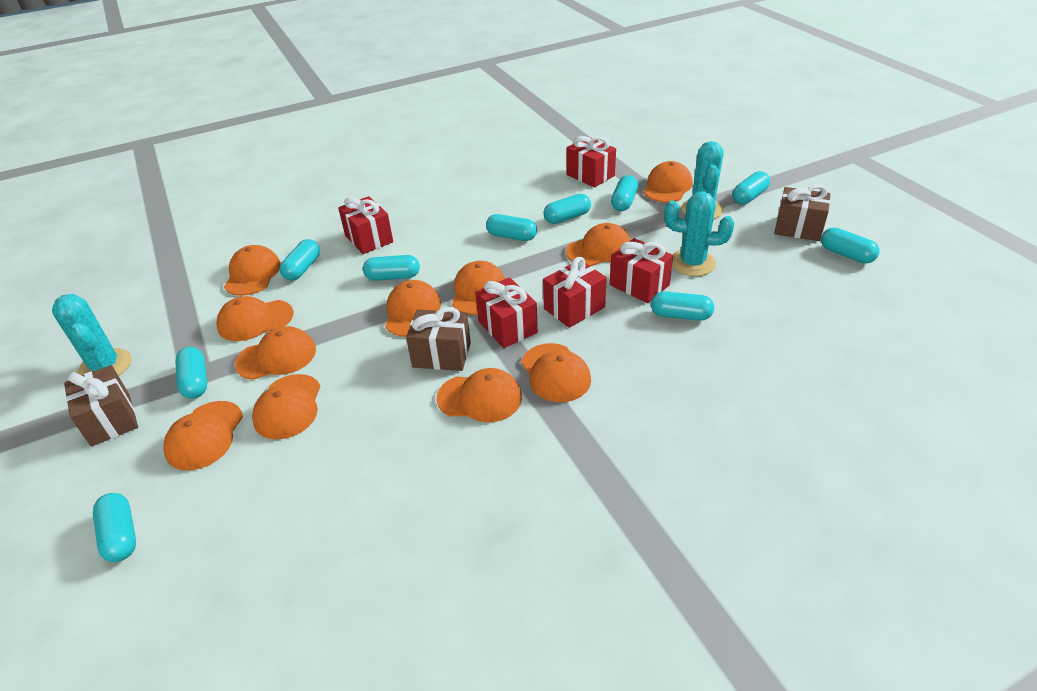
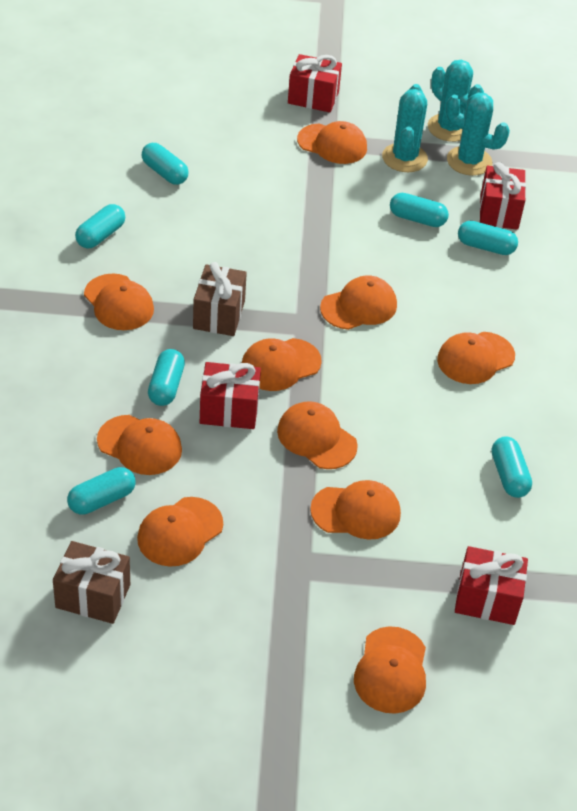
brown gift: 3 -> 2
orange cap: 11 -> 10
red gift: 5 -> 4
turquoise capsule: 10 -> 7

